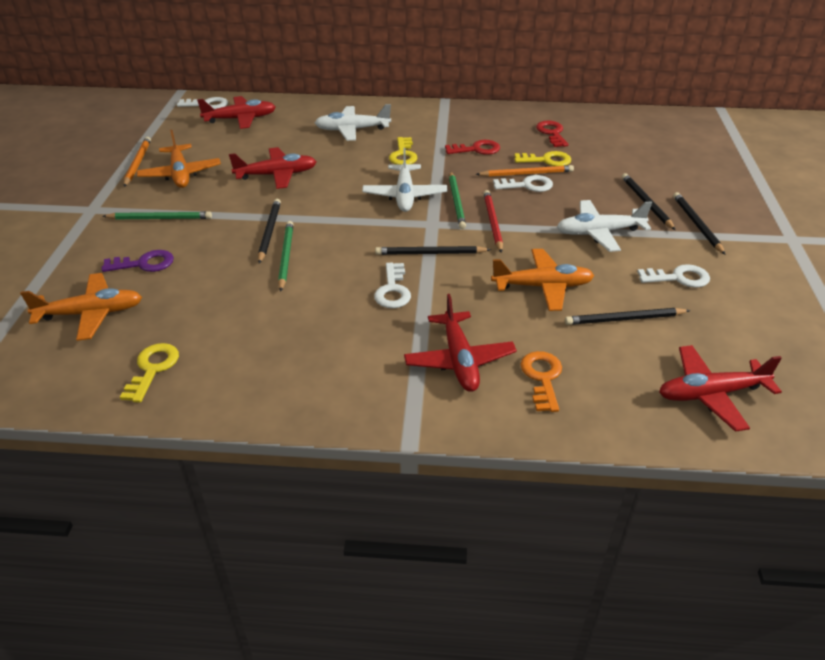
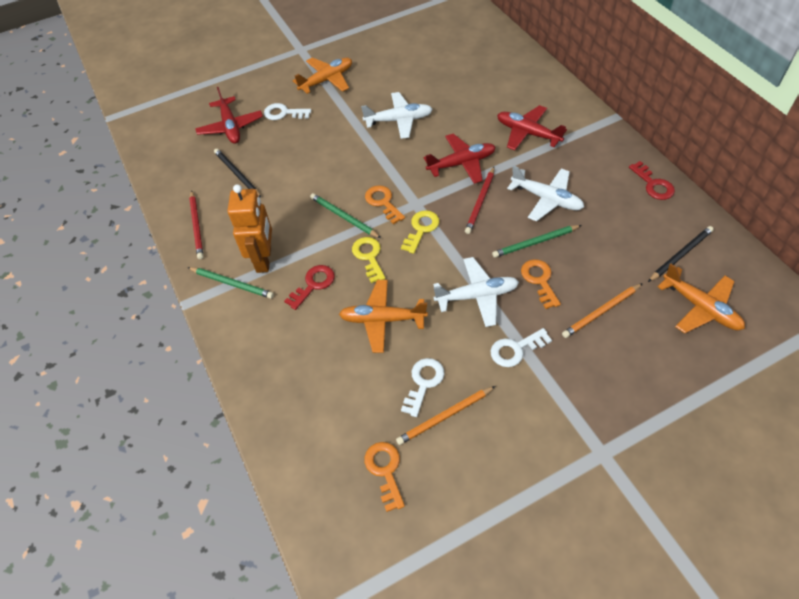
black pencil: 5 -> 2
orange key: 1 -> 3
orange robot: 0 -> 1
purple key: 1 -> 0
red pencil: 1 -> 2
red plane: 4 -> 3
white key: 4 -> 3
yellow key: 3 -> 2

